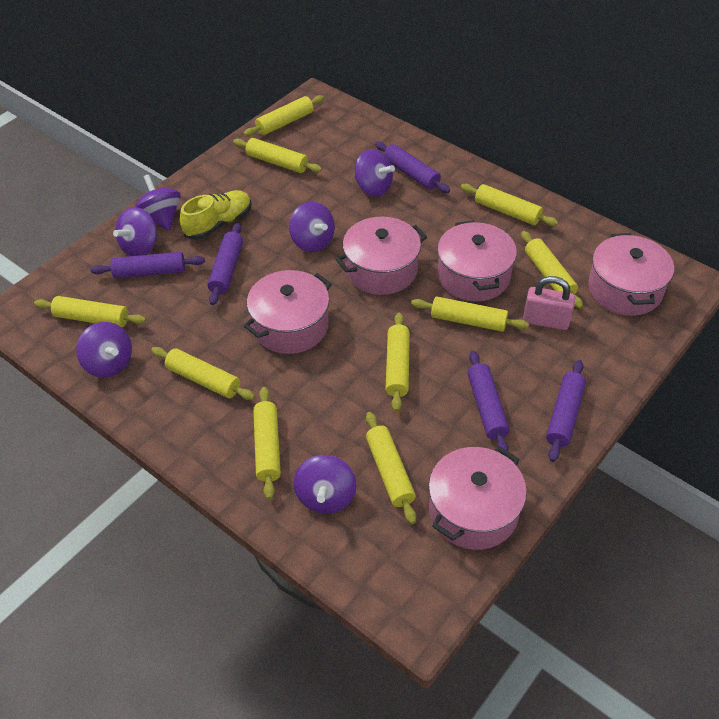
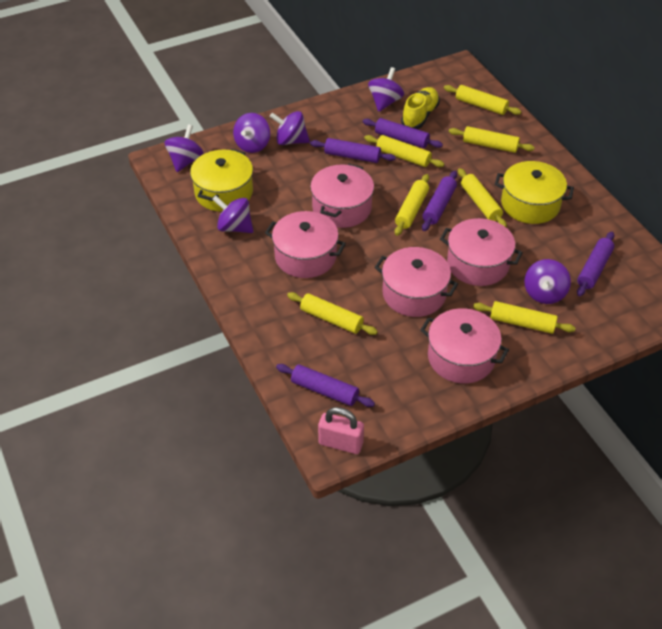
yellow pot: 0 -> 2
yellow rolling pin: 10 -> 7

